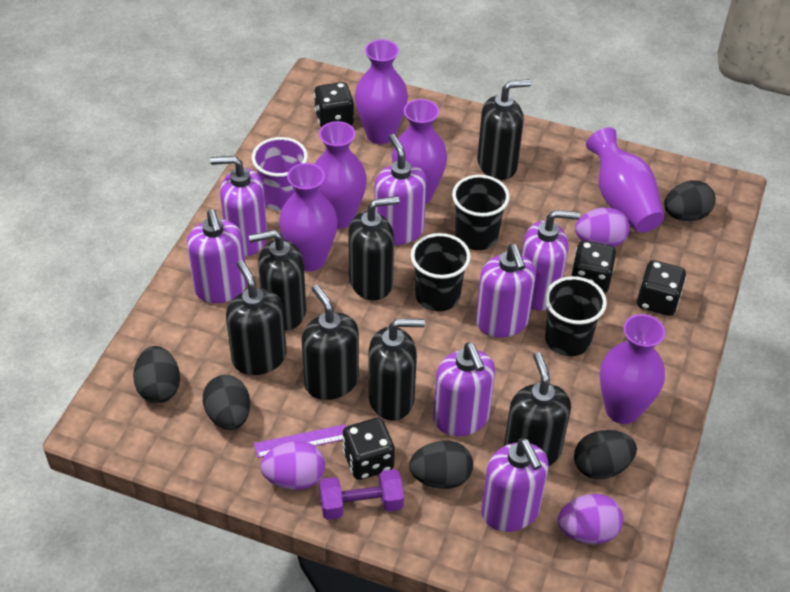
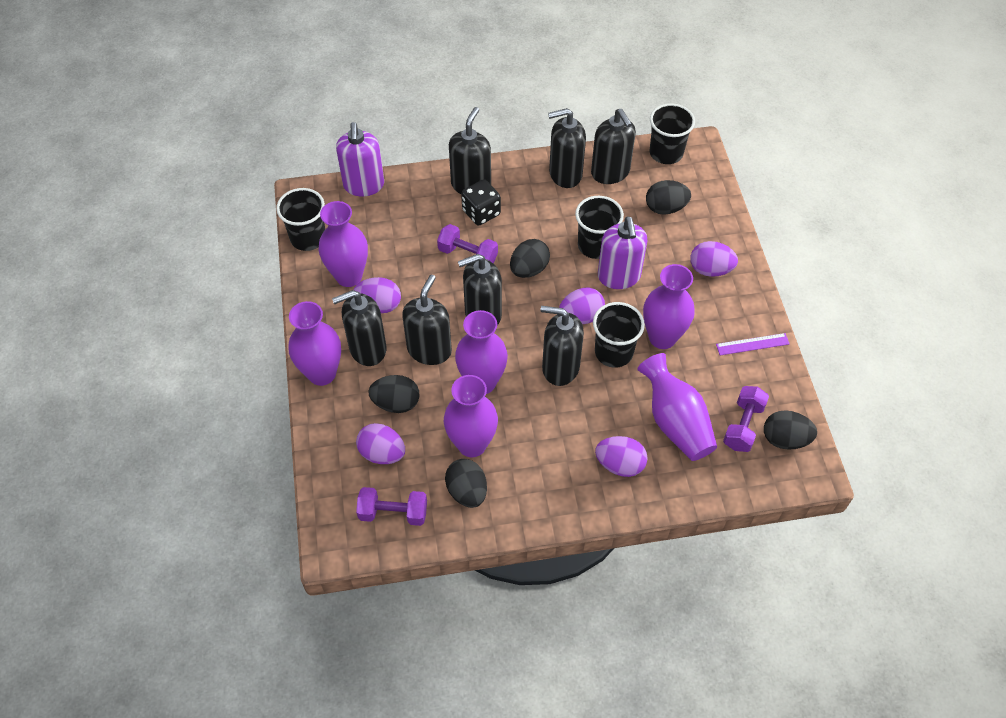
black cup: 3 -> 4
black dice: 4 -> 1
purple cup: 1 -> 0
purple dumbbell: 1 -> 3
purple egg: 3 -> 5
purple soap dispenser: 7 -> 2

